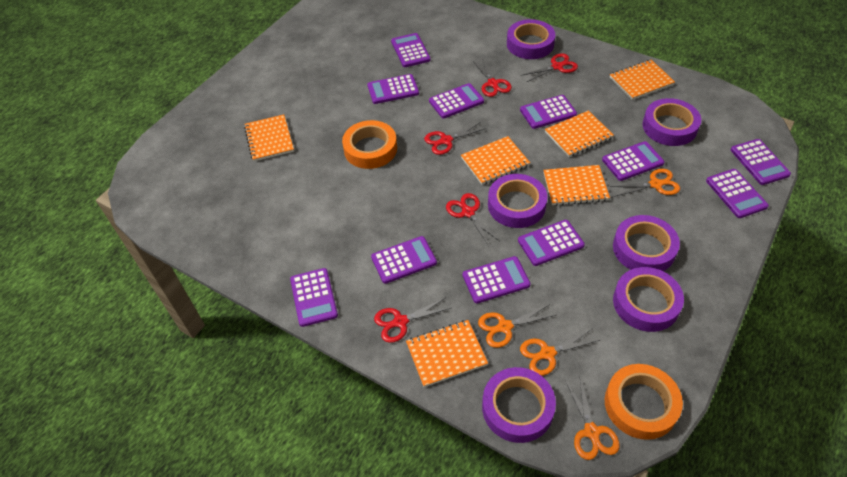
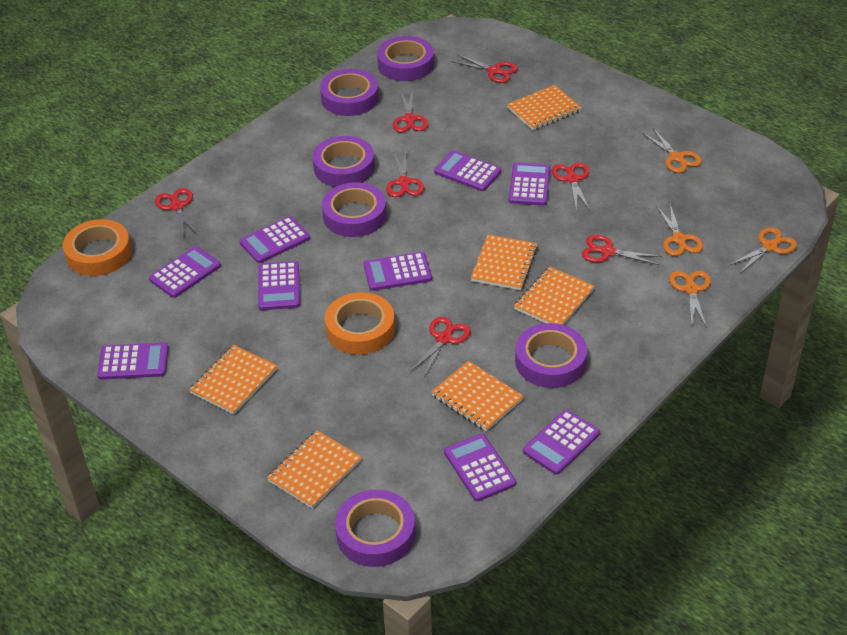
purple calculator: 11 -> 9
red scissors: 5 -> 7

